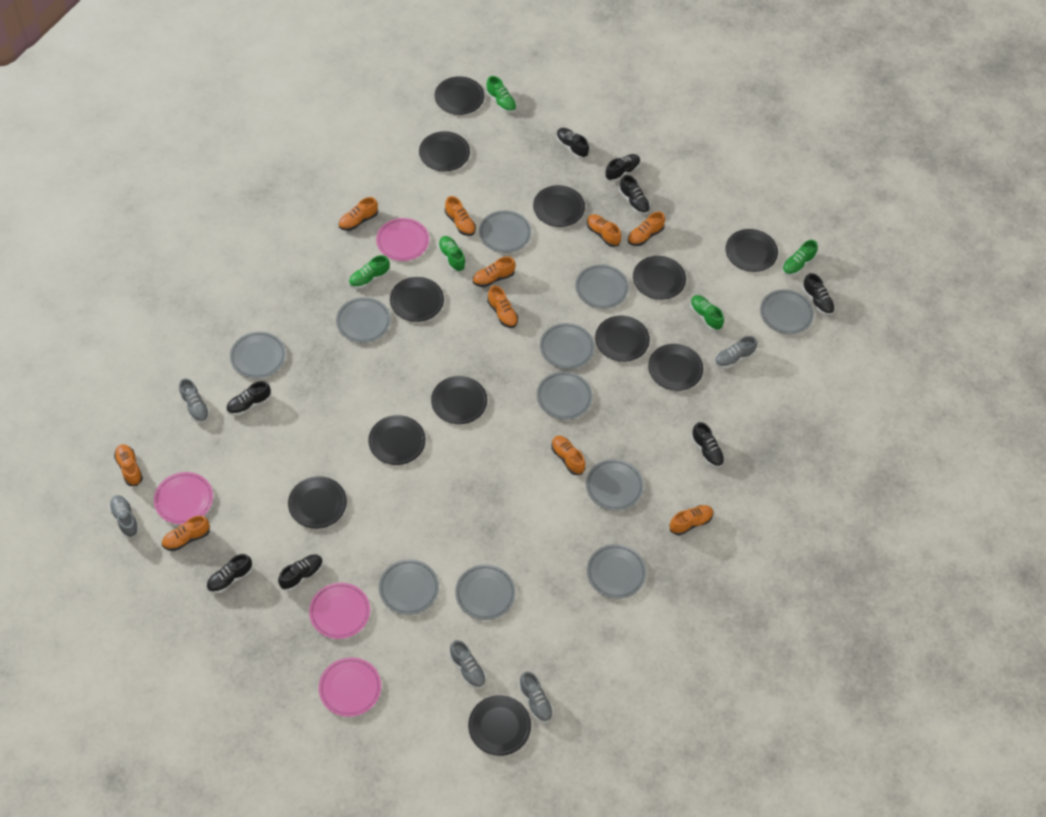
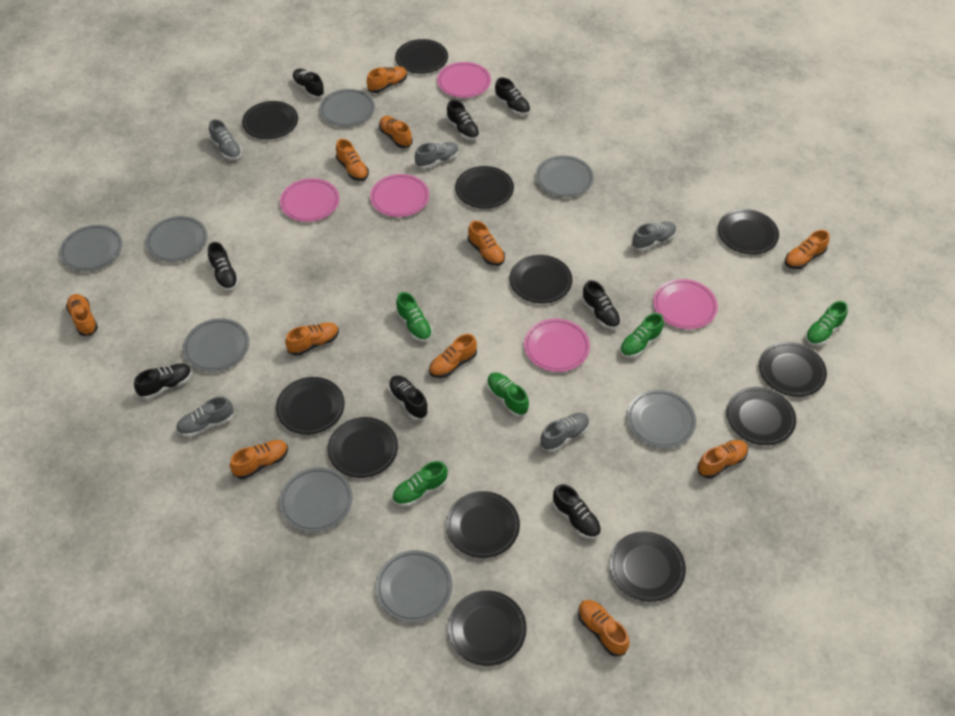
grey plate: 11 -> 8
orange shoe: 10 -> 11
pink plate: 4 -> 5

